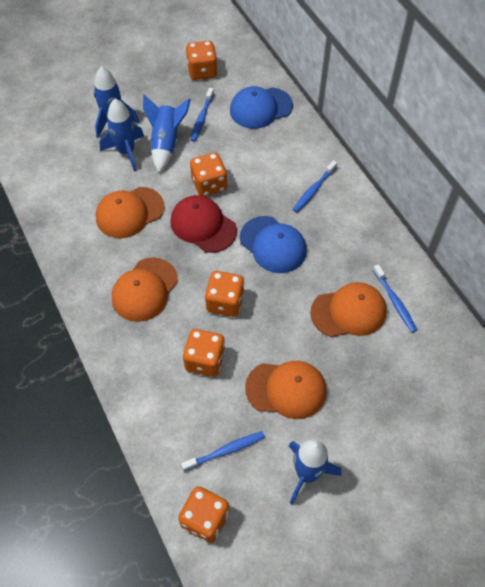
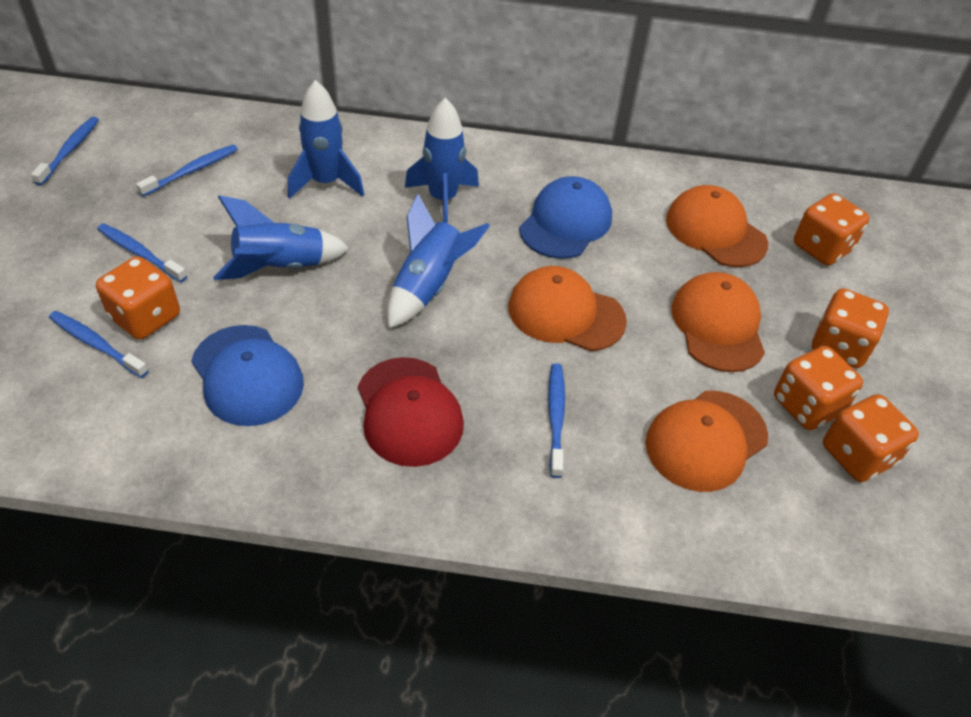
blue toothbrush: 4 -> 5

